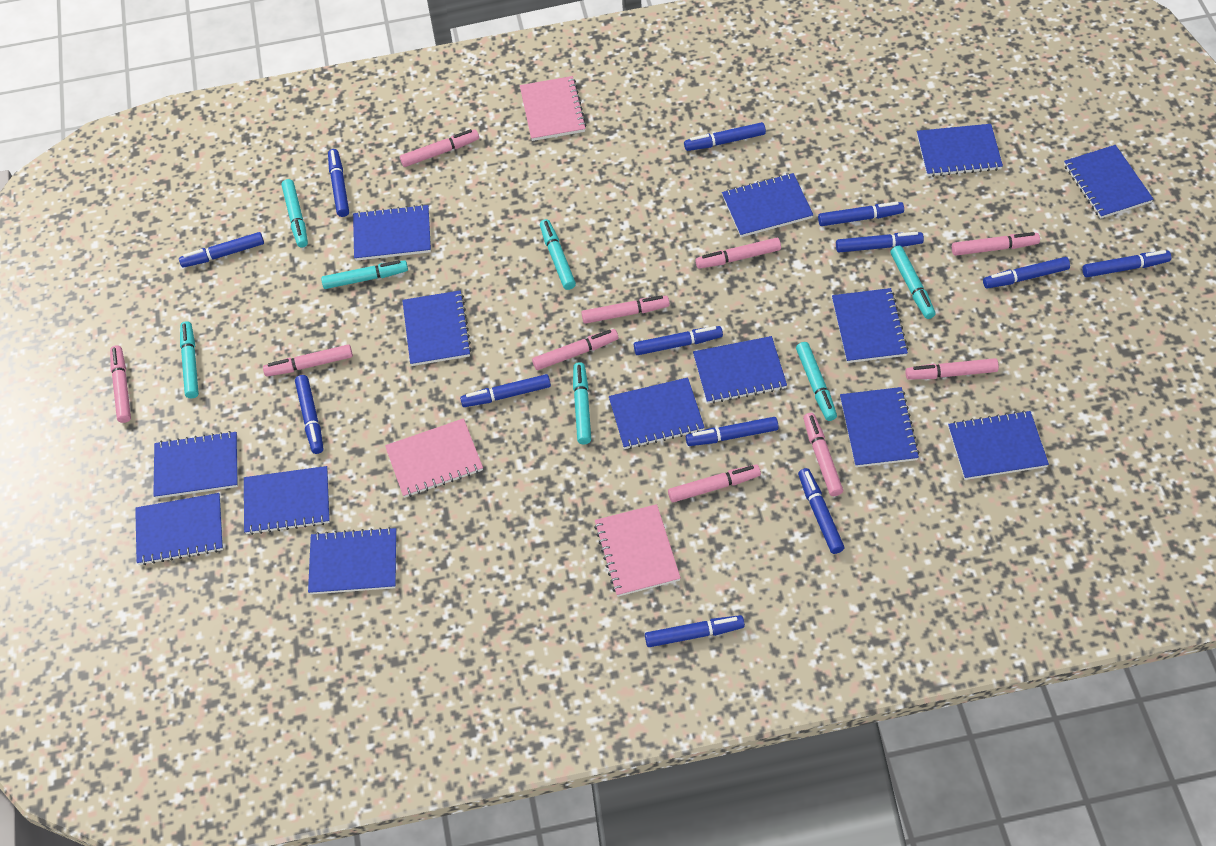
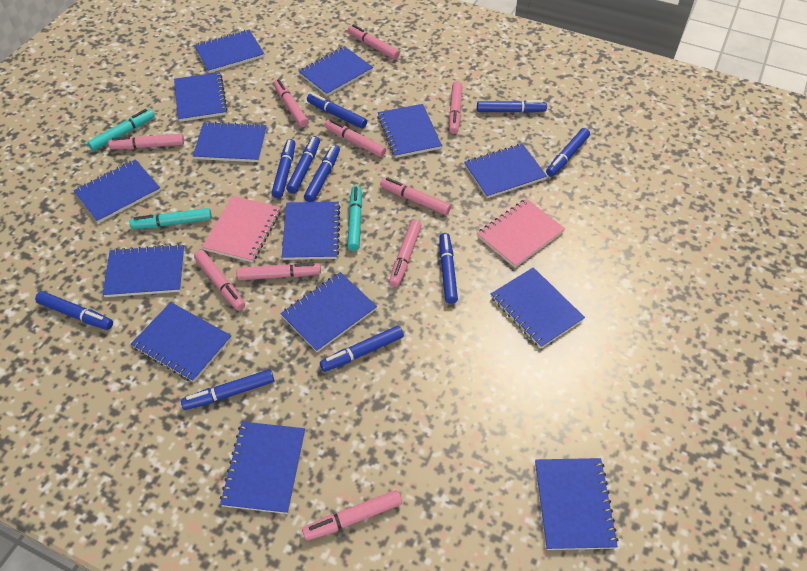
blue marker: 13 -> 10
pink notebook: 3 -> 2
turquoise marker: 7 -> 3

